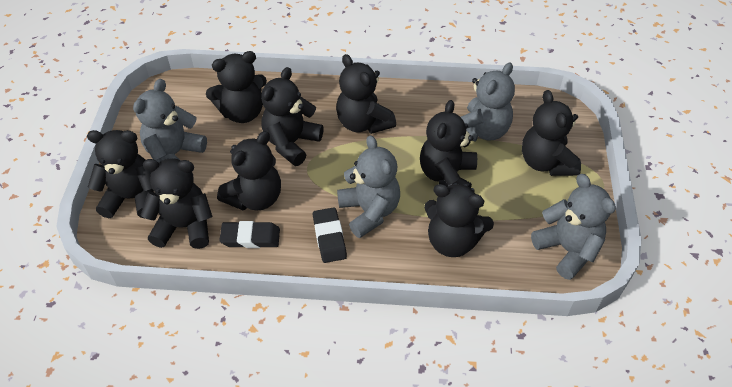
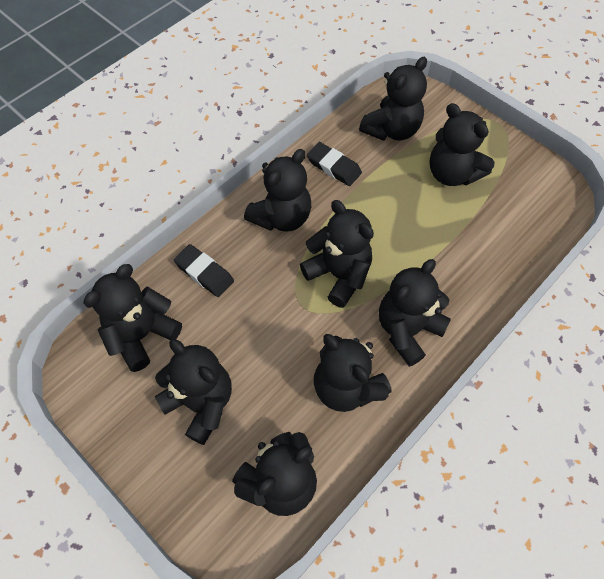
grey teddy bear: 4 -> 0

